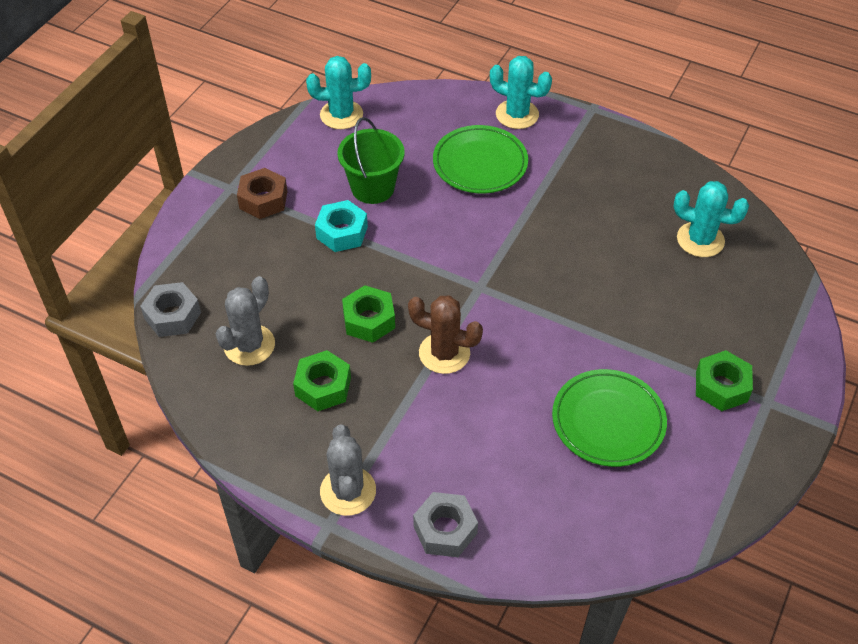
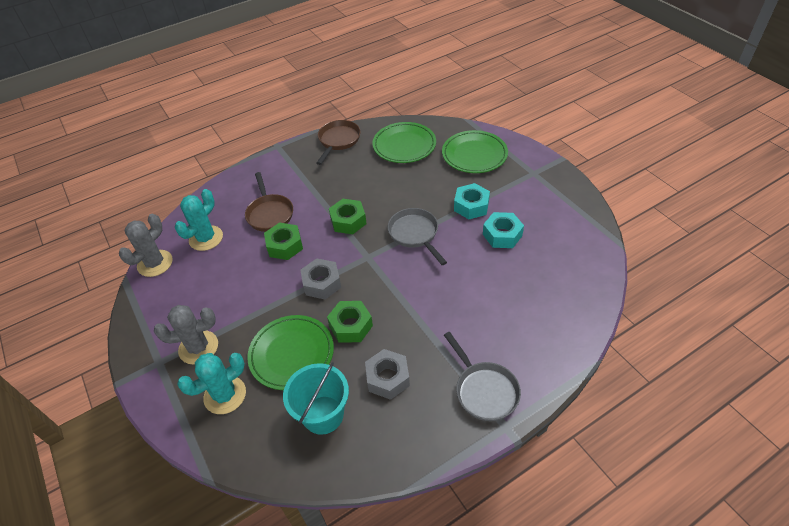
brown cactus: 1 -> 0
brown nut: 1 -> 0
brown pan: 0 -> 2
green bucket: 1 -> 0
green plate: 2 -> 3
grey pan: 0 -> 2
turquoise bucket: 0 -> 1
turquoise cactus: 3 -> 2
turquoise nut: 1 -> 2

